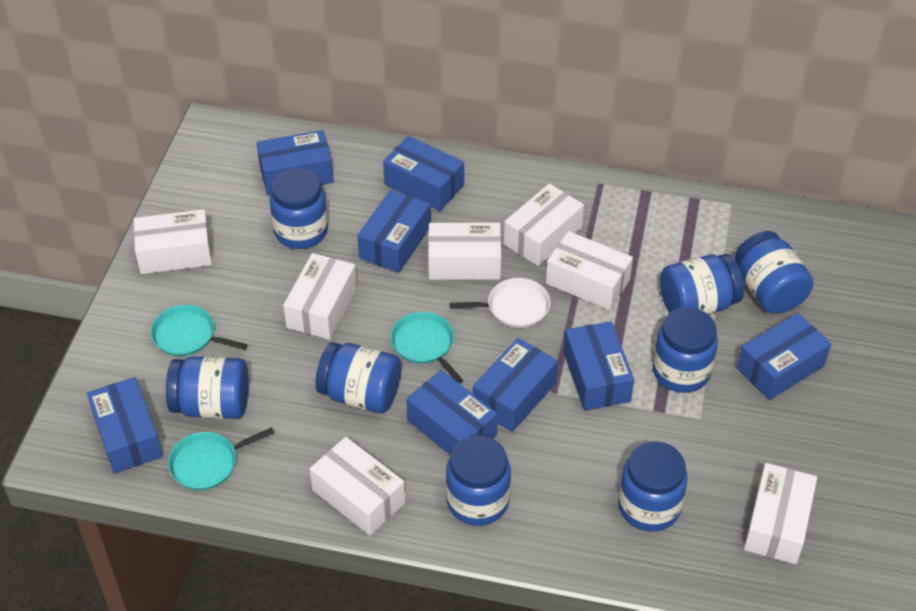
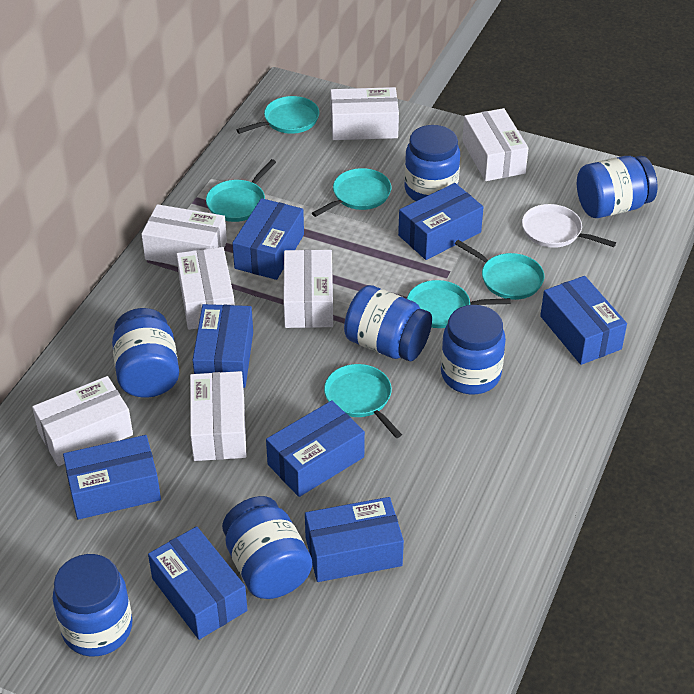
blue jar: 8 -> 7
turquoise pan: 3 -> 6

